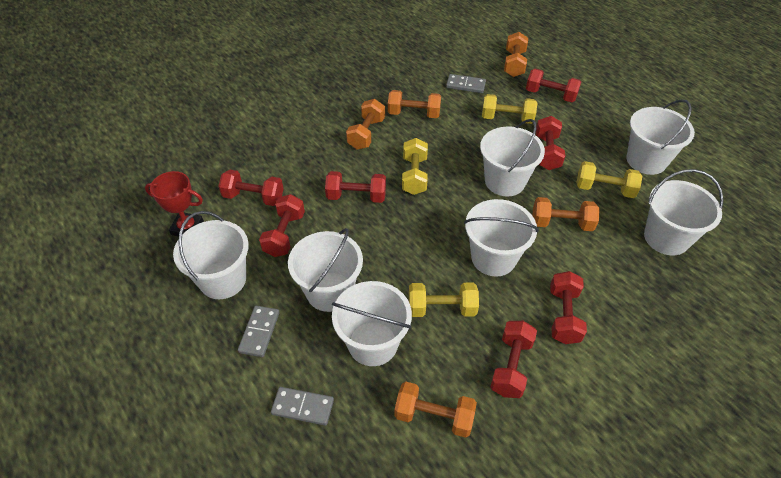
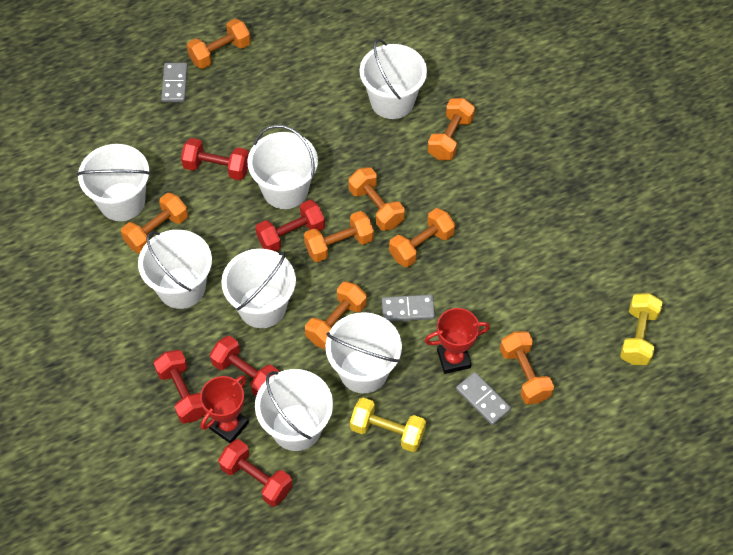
orange dumbbell: 5 -> 8
red dumbbell: 7 -> 5
red trophy: 1 -> 2
yellow dumbbell: 4 -> 2

